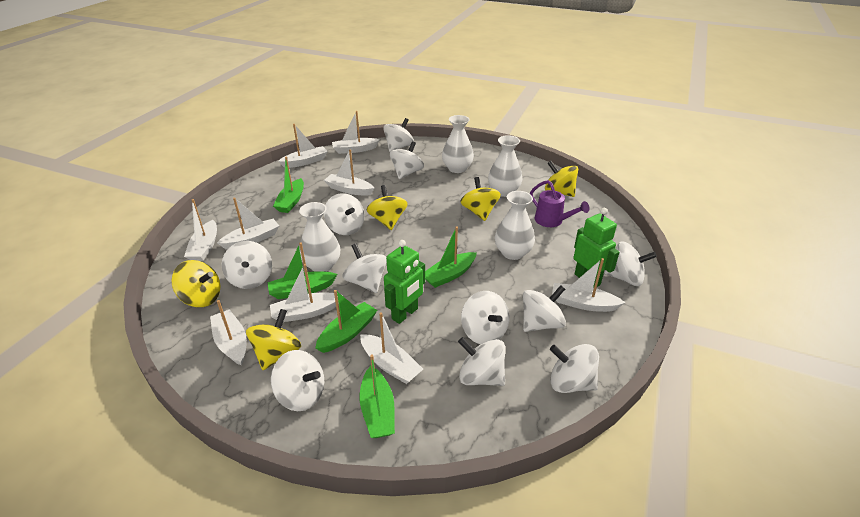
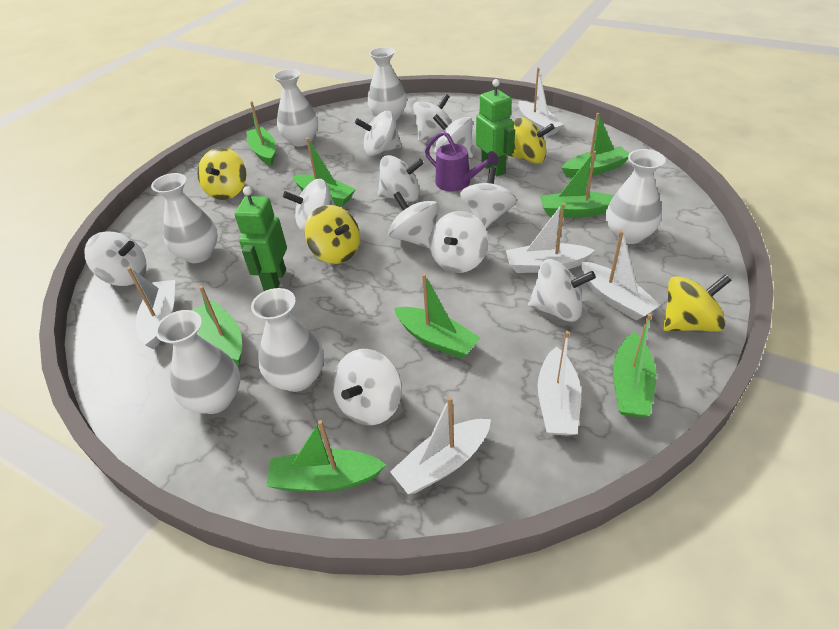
green boat: 5 -> 8
white boat: 9 -> 6
white vase: 4 -> 6
yellow spinning top: 5 -> 4

